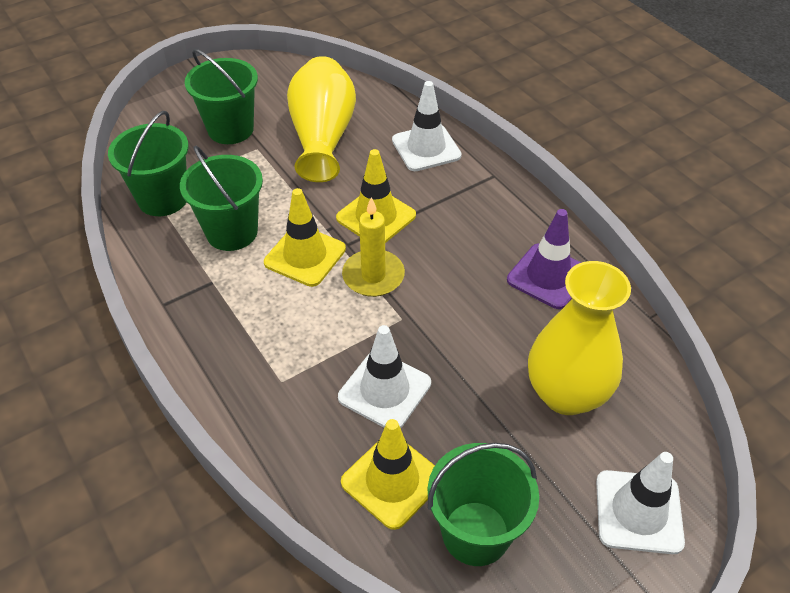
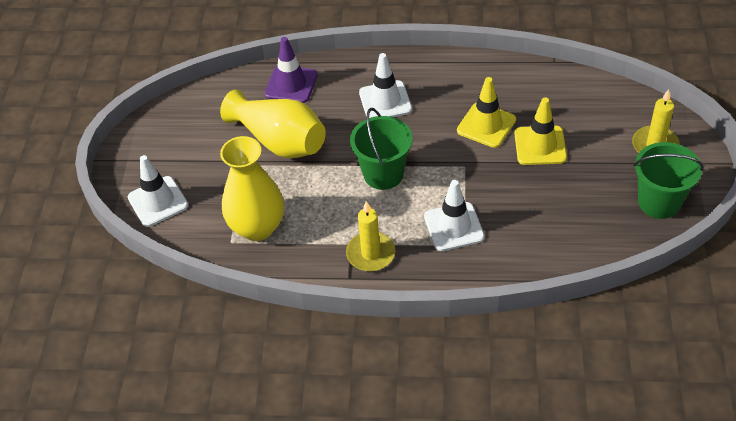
green bucket: 4 -> 2
yellow candle: 1 -> 2
yellow traffic cone: 3 -> 2

